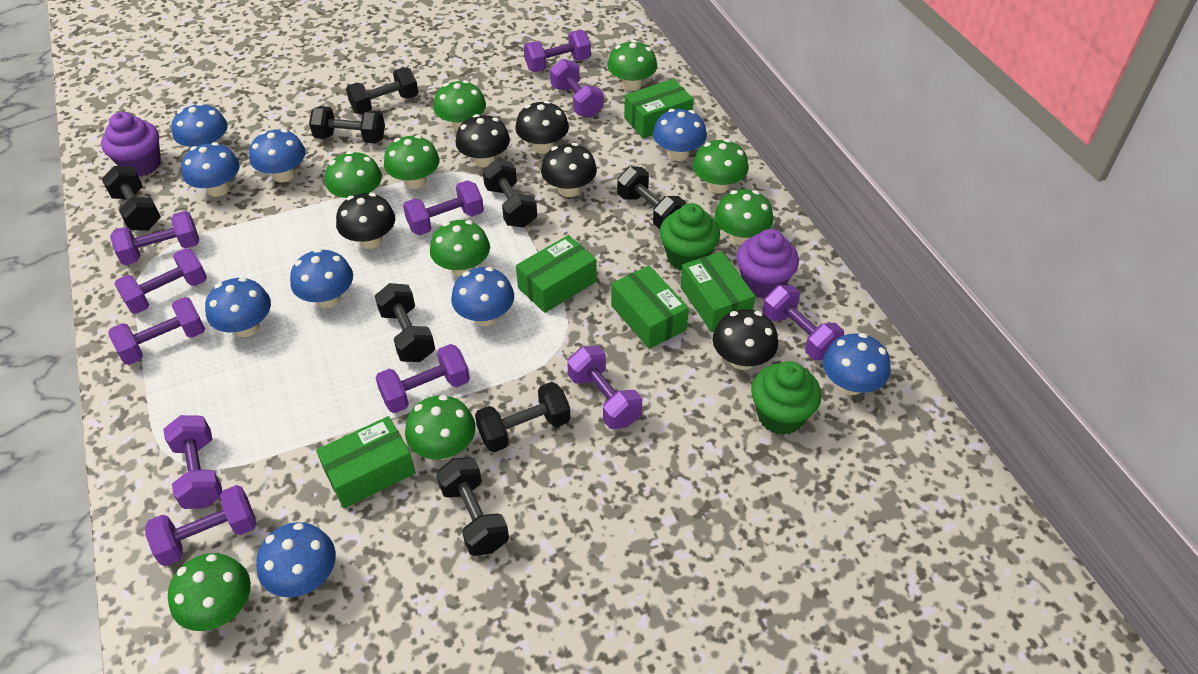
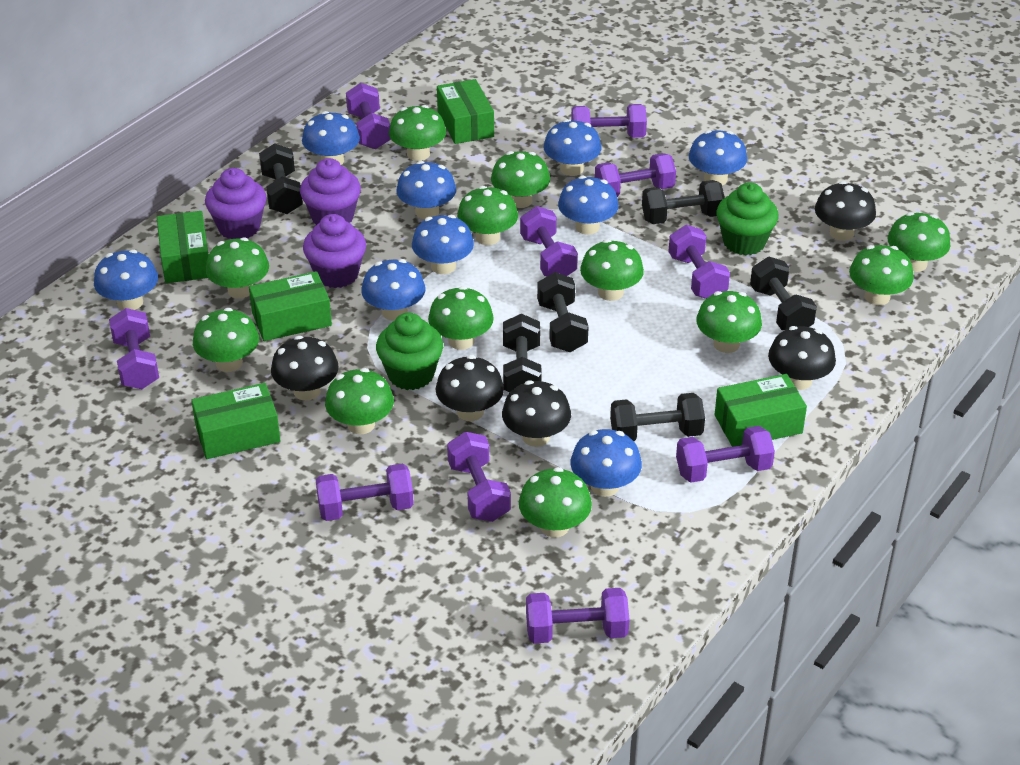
black dumbbell: 8 -> 6
green mushroom: 9 -> 12
purple cupcake: 2 -> 3
purple dumbbell: 11 -> 10

